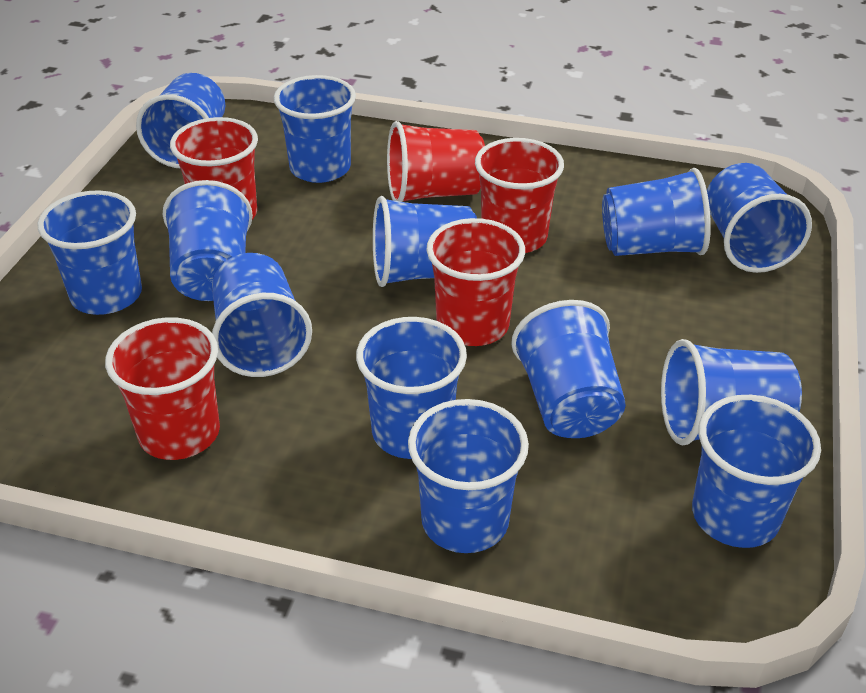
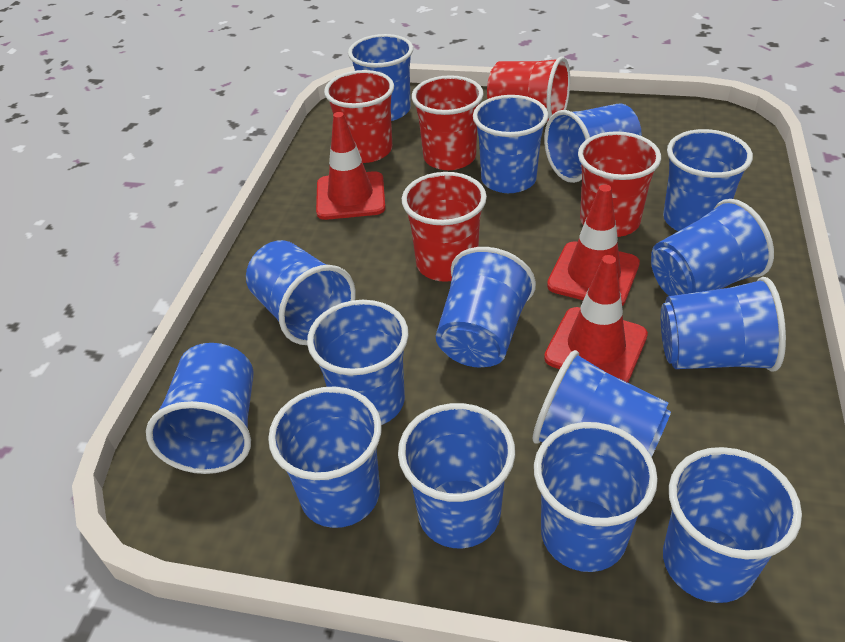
blue cup: 13 -> 15
red traffic cone: 0 -> 3

